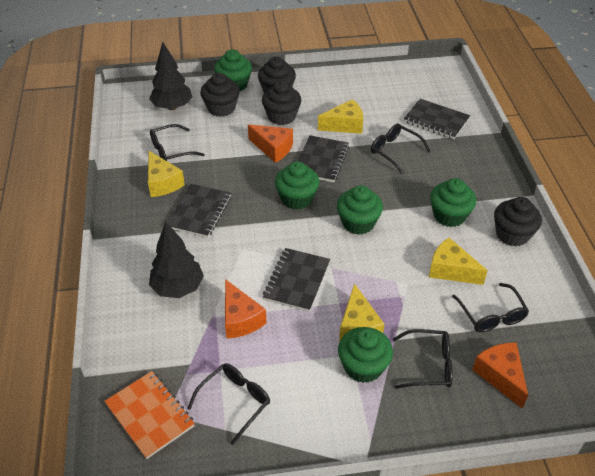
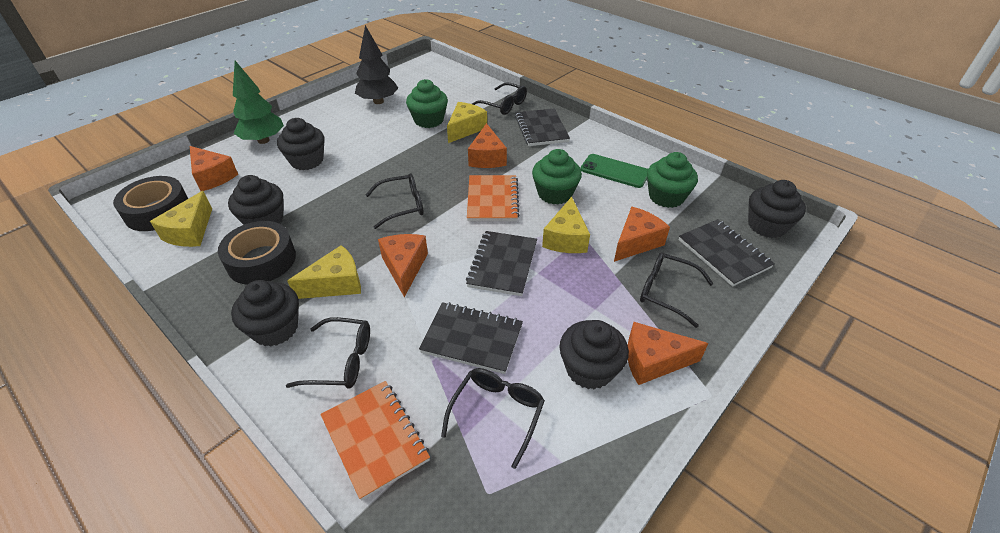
black cupcake: 4 -> 5
black tape: 0 -> 2
black tree: 2 -> 1
green cupcake: 5 -> 3
green phone: 0 -> 1
green tree: 0 -> 1
orange cheese: 3 -> 5
orange notebook: 1 -> 2

